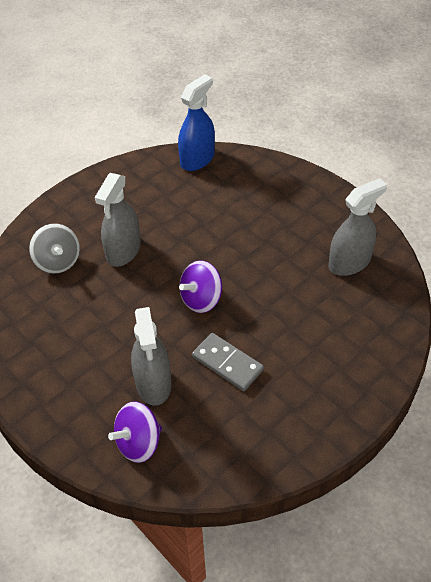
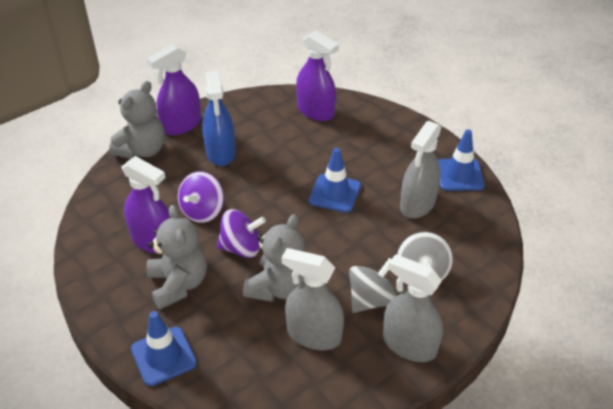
blue traffic cone: 0 -> 3
grey domino: 1 -> 0
grey spinning top: 1 -> 2
grey teddy bear: 0 -> 3
purple spray bottle: 0 -> 3

